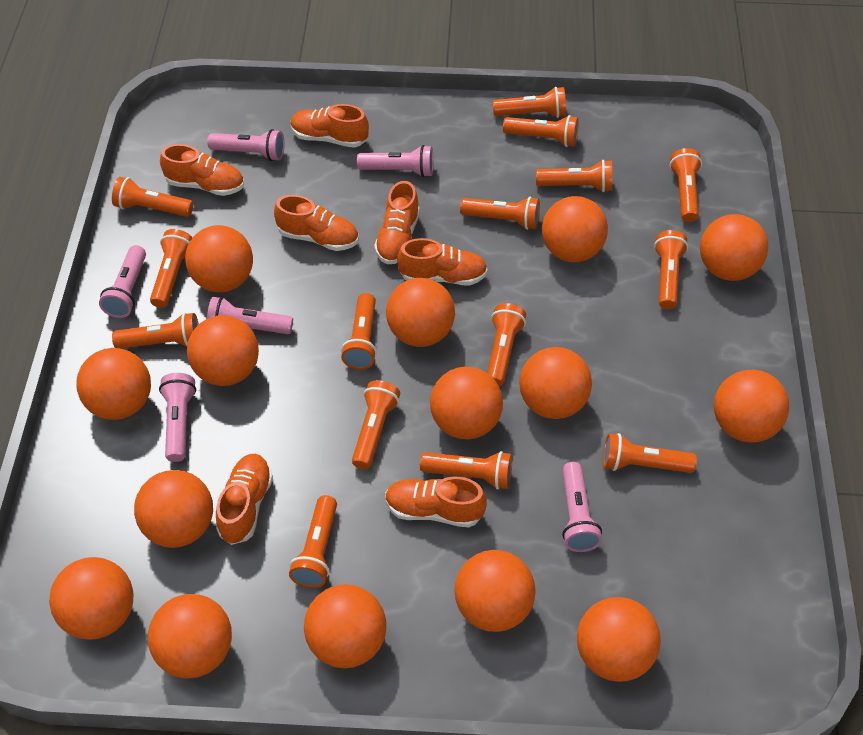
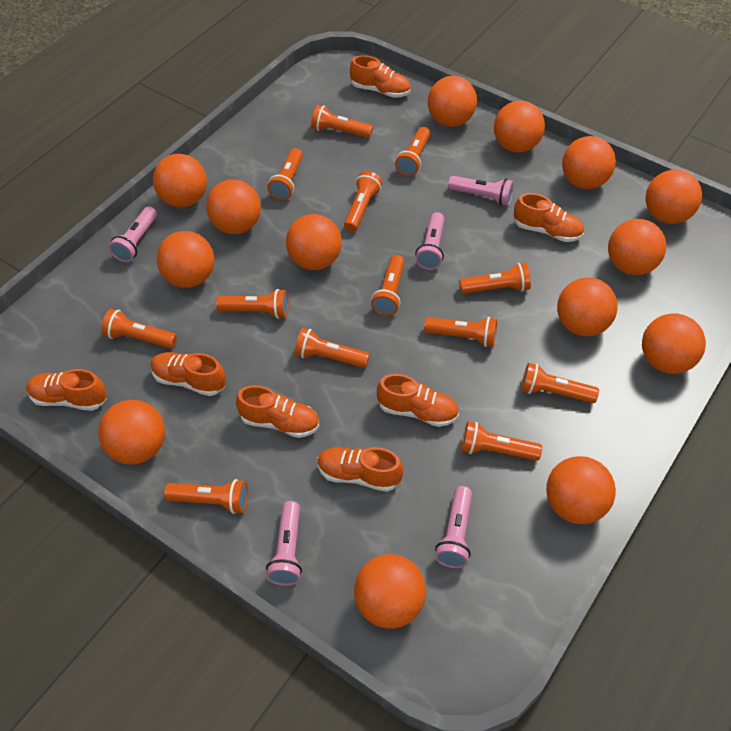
orange ball: 15 -> 14
orange flashlight: 15 -> 13
pink flashlight: 6 -> 5

